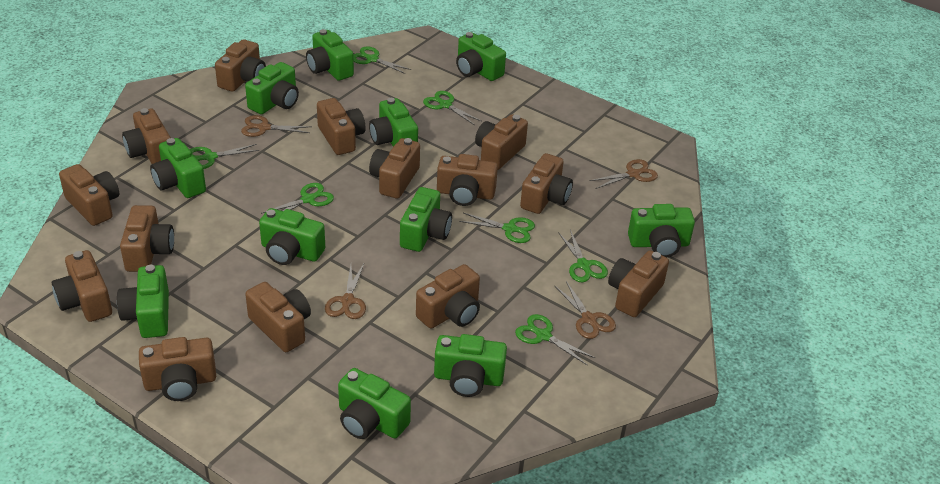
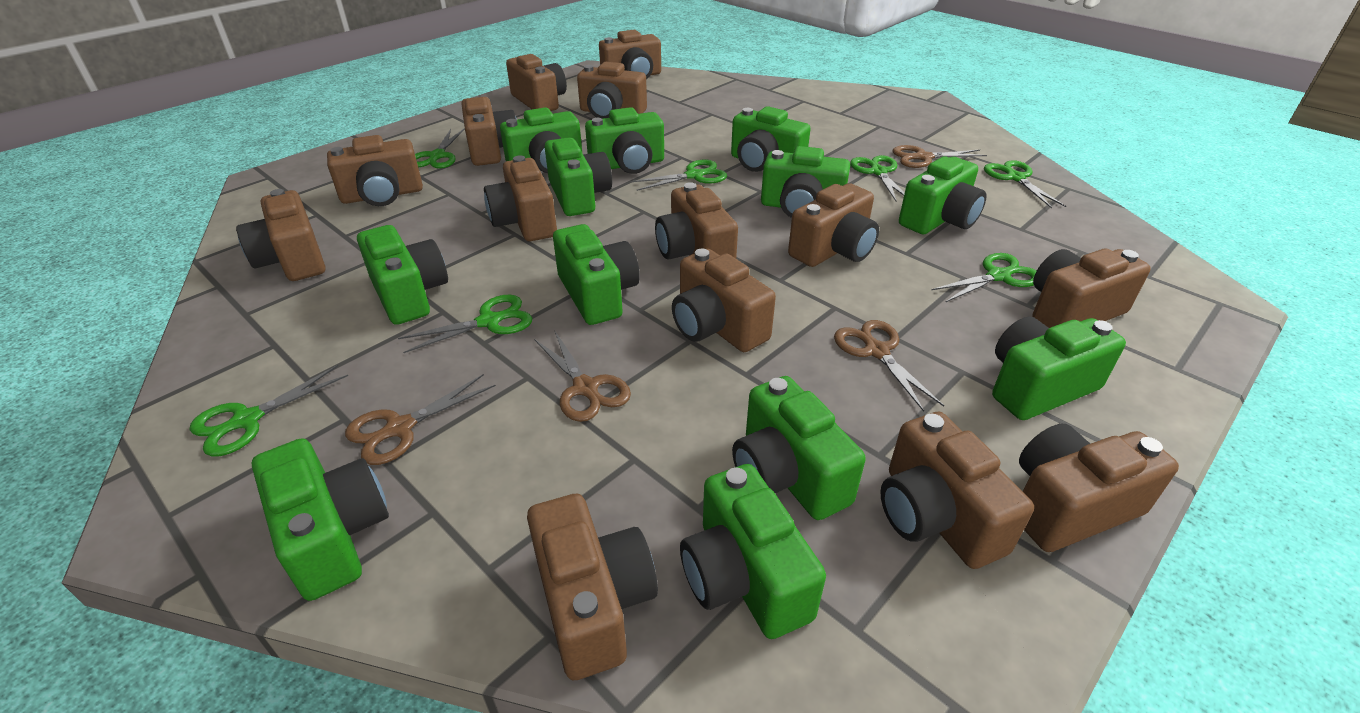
green camera: 11 -> 12

